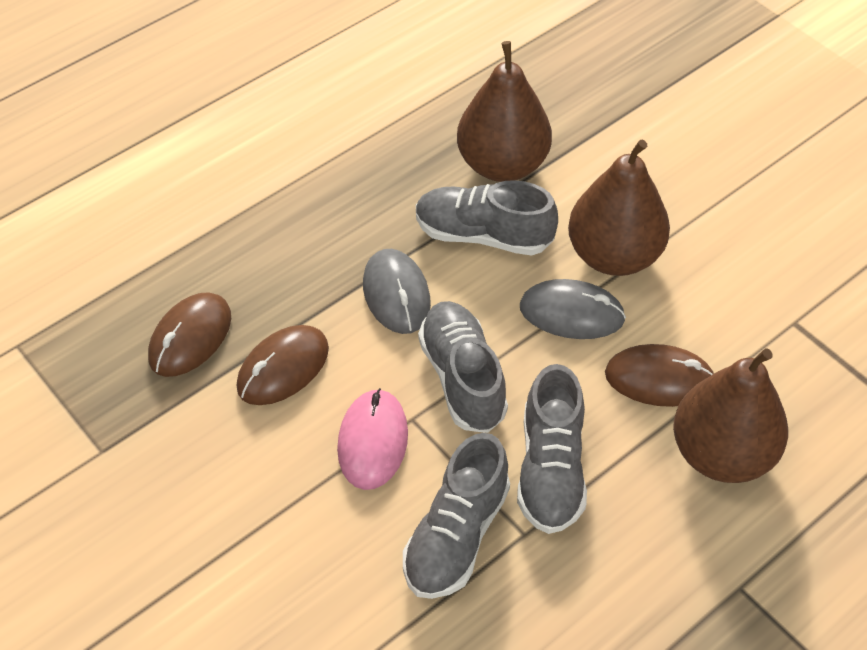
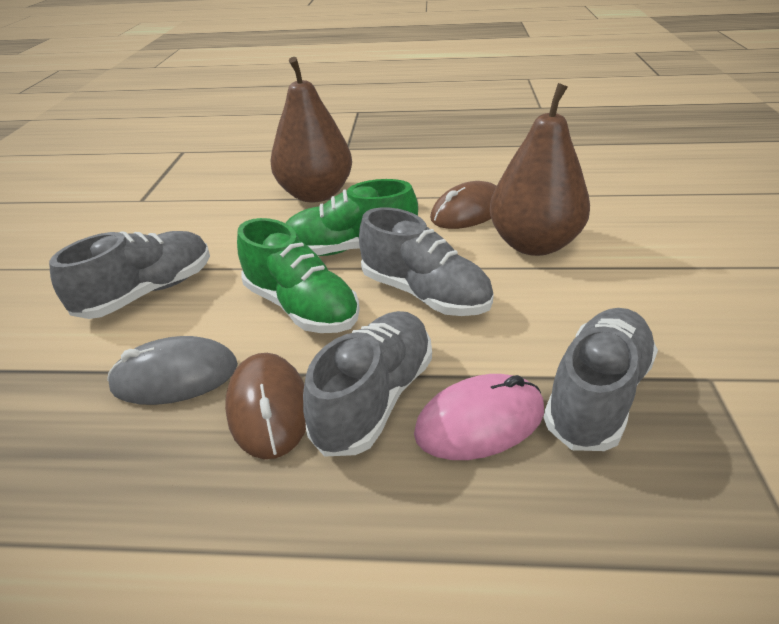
brown mouse: 3 -> 2
brown pear: 3 -> 2
green shoe: 0 -> 2
grey mouse: 2 -> 1

